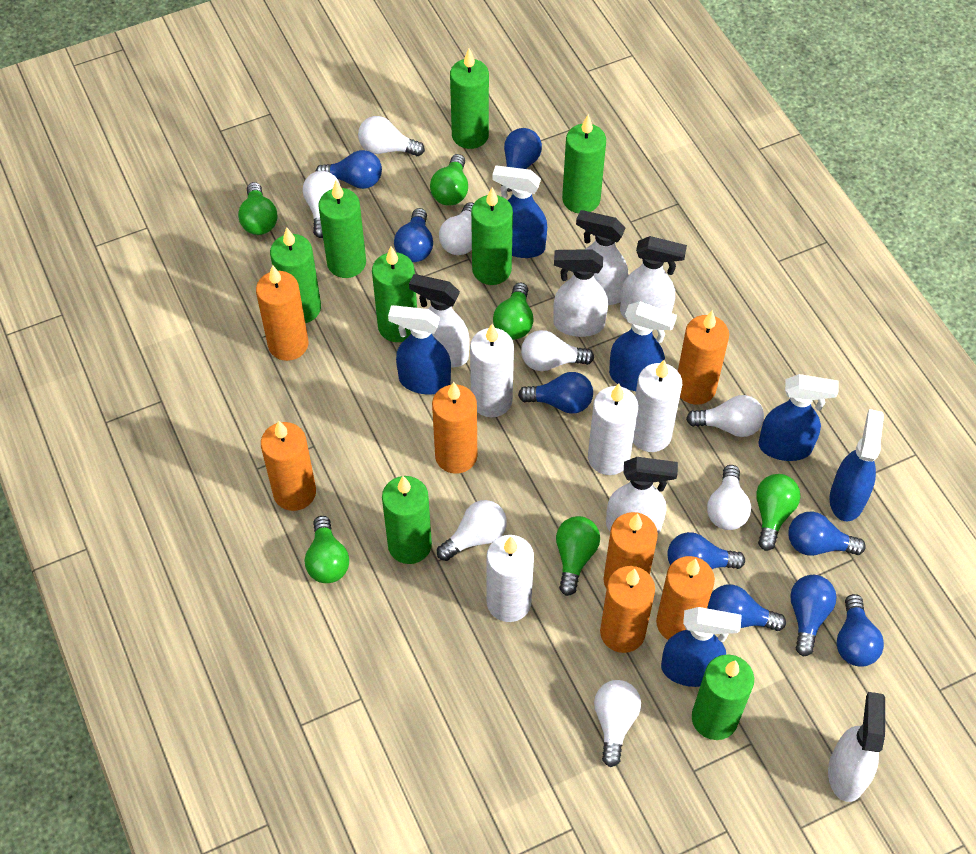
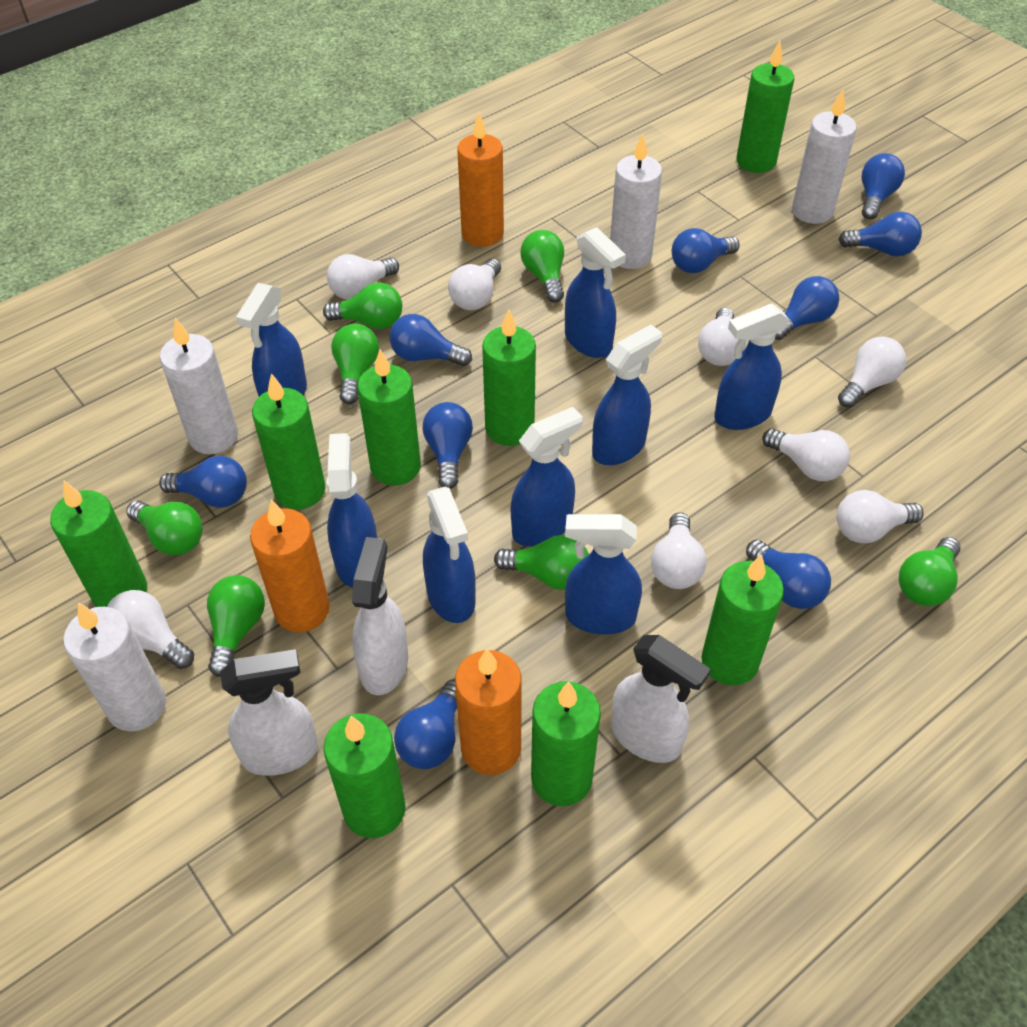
blue spray bottle: 6 -> 8
green light bulb: 6 -> 7
orange candle: 7 -> 3
white spray bottle: 6 -> 3

